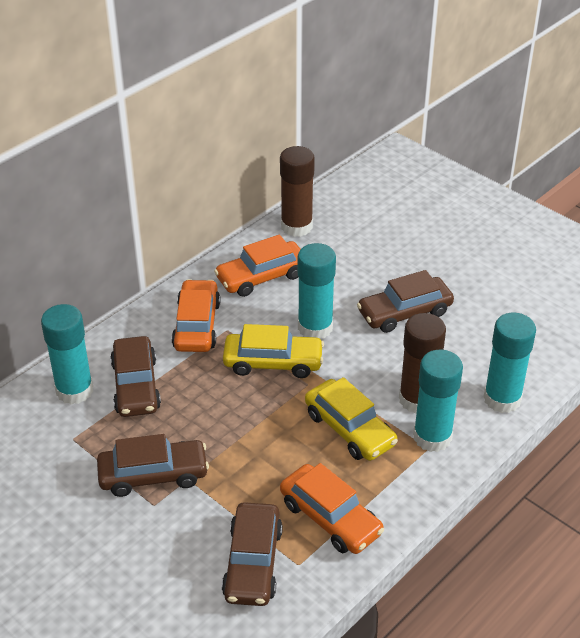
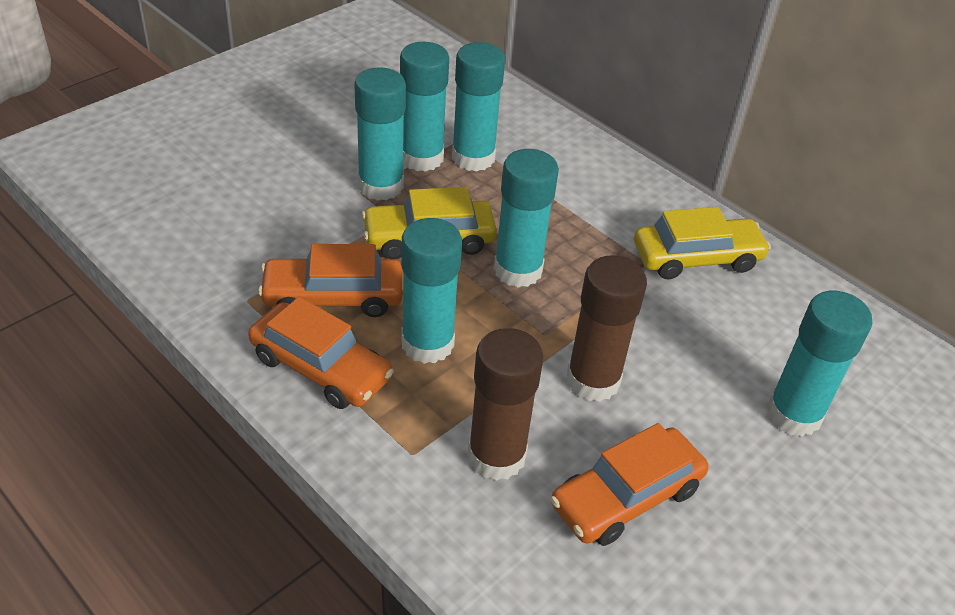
brown car: 4 -> 0
turquoise glue stick: 4 -> 6

